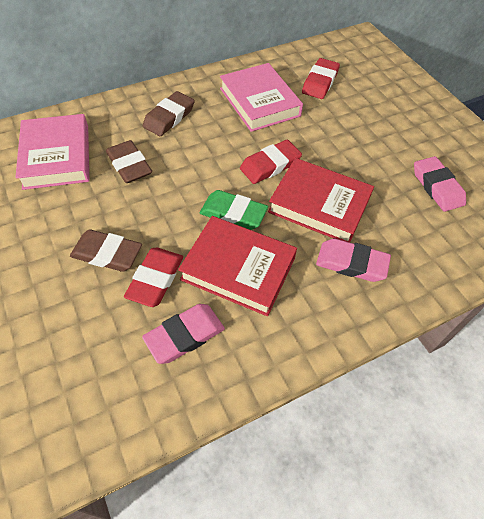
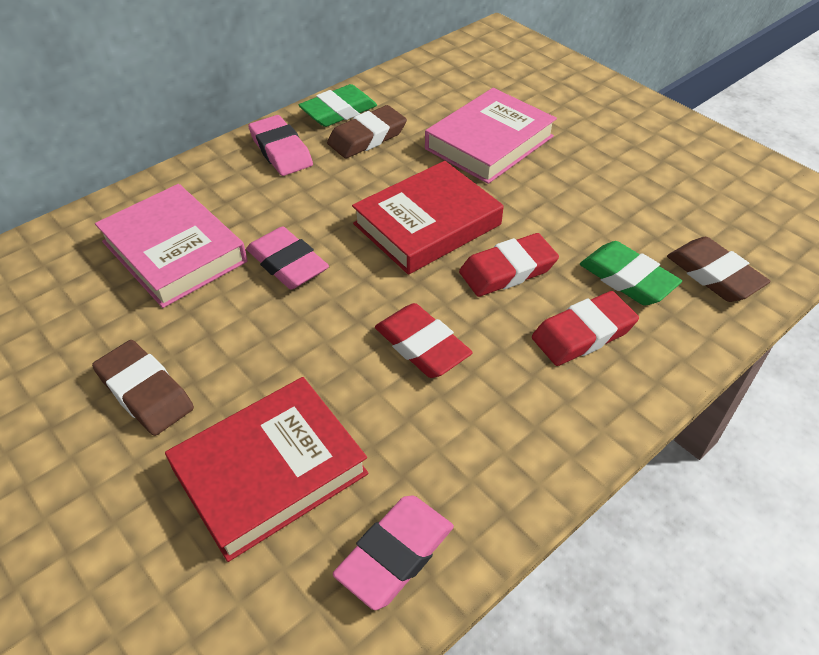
green eraser: 1 -> 2

